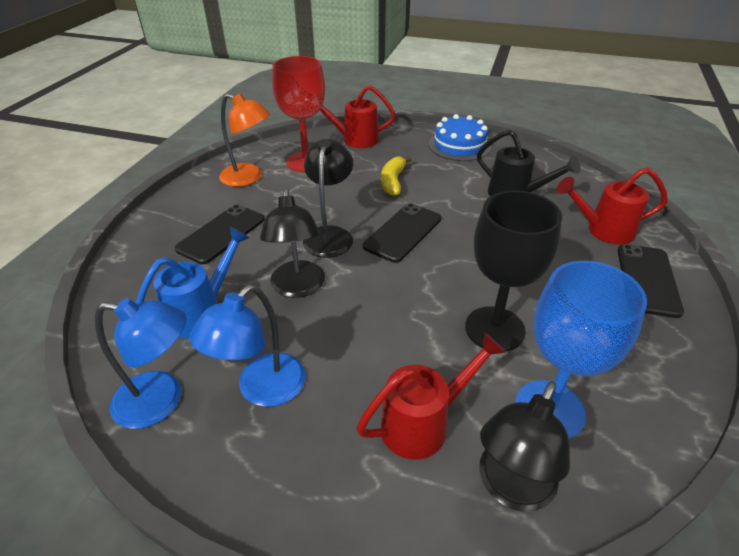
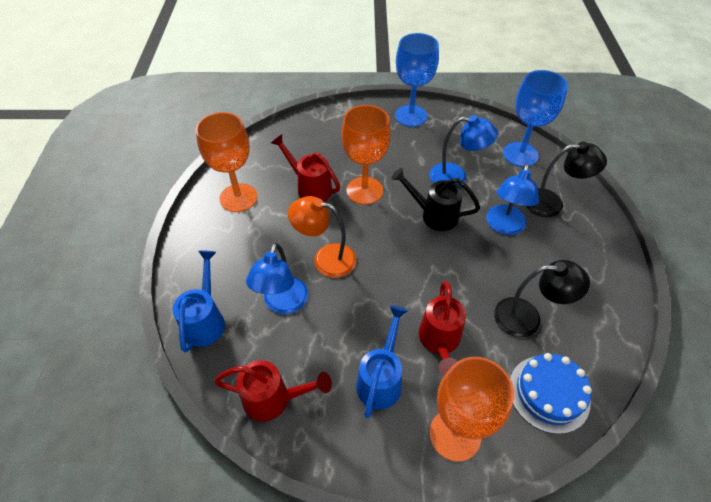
black goblet: 1 -> 0
black lamp: 3 -> 2
black phone: 3 -> 0
blue goblet: 1 -> 2
blue lamp: 2 -> 3
blue watering can: 1 -> 2
orange goblet: 0 -> 3
red goblet: 1 -> 0
yellow banana: 1 -> 0

